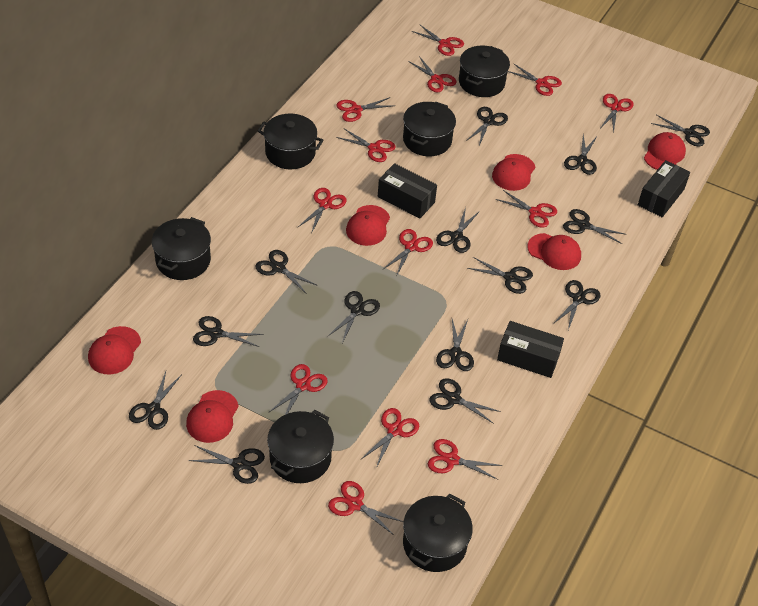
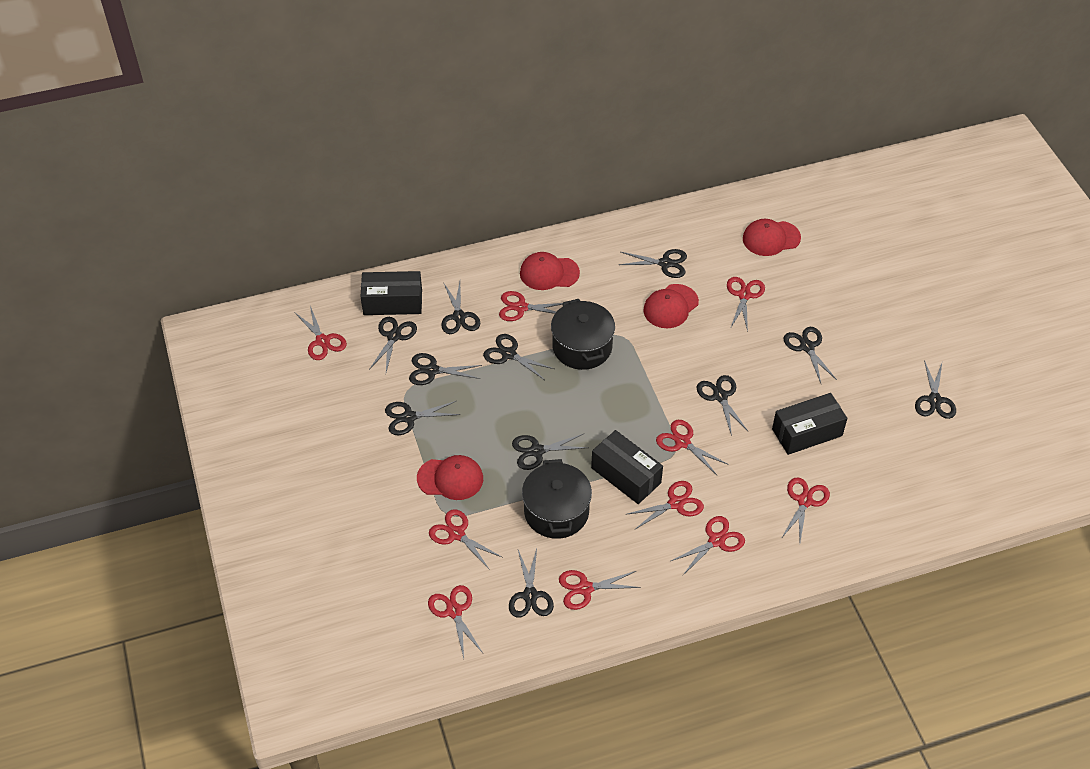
black pot: 6 -> 2
black scissors: 14 -> 11
red cap: 6 -> 4
red scissors: 13 -> 10

